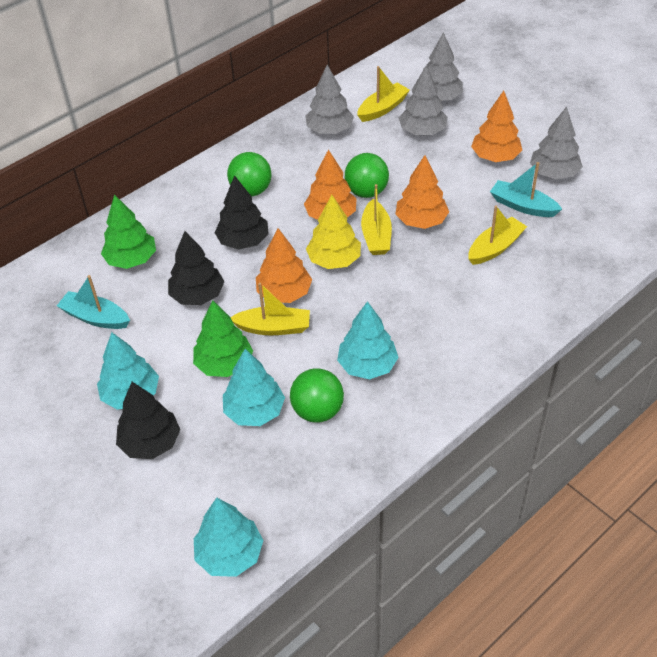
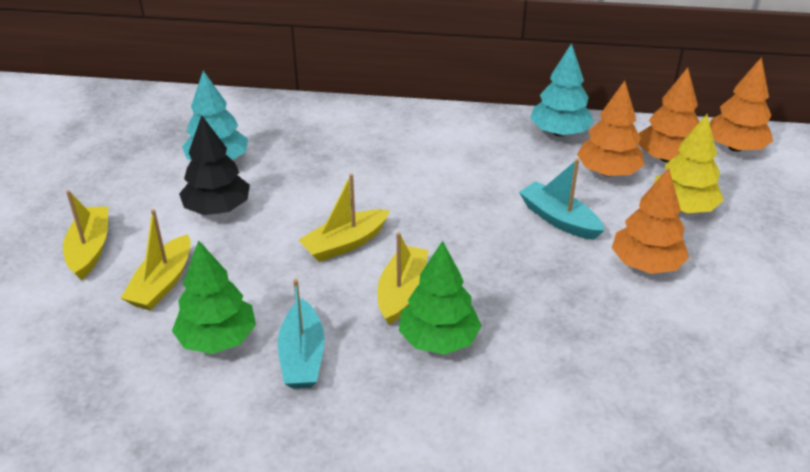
black tree: 3 -> 1
green ball: 3 -> 0
grey tree: 4 -> 0
turquoise tree: 4 -> 2

